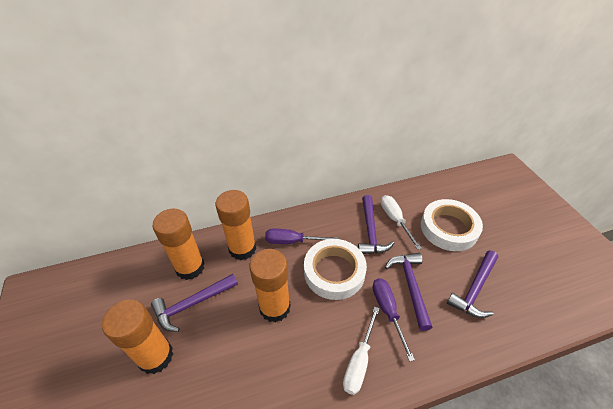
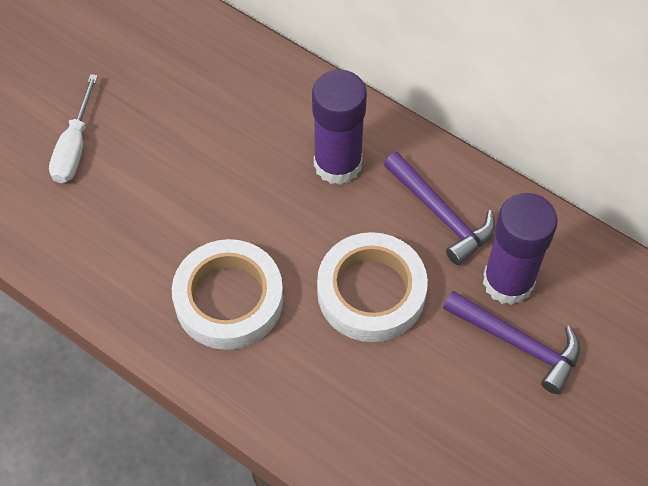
orange glue stick: 4 -> 0
purple glue stick: 0 -> 2
purple hammer: 4 -> 2
purple screwdriver: 2 -> 0
white screwdriver: 2 -> 1

